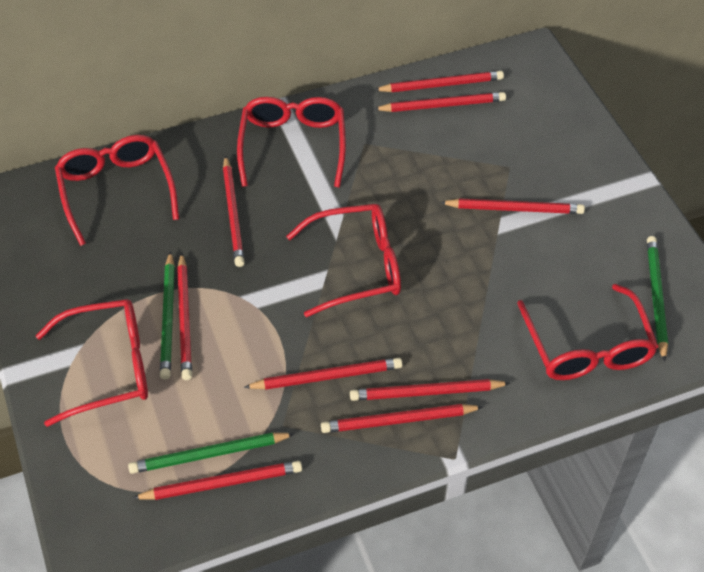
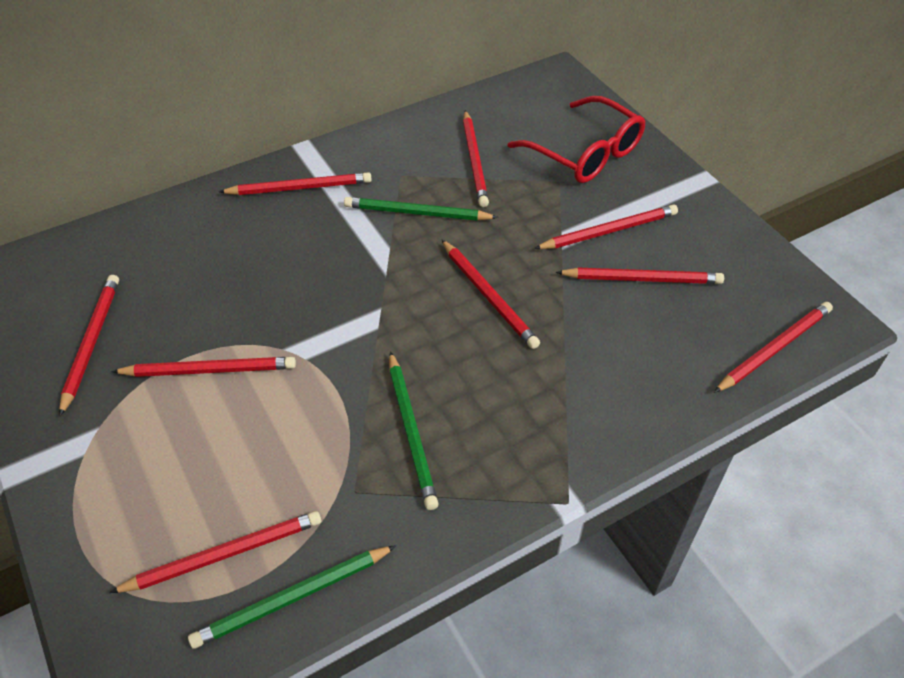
red glasses: 5 -> 1

